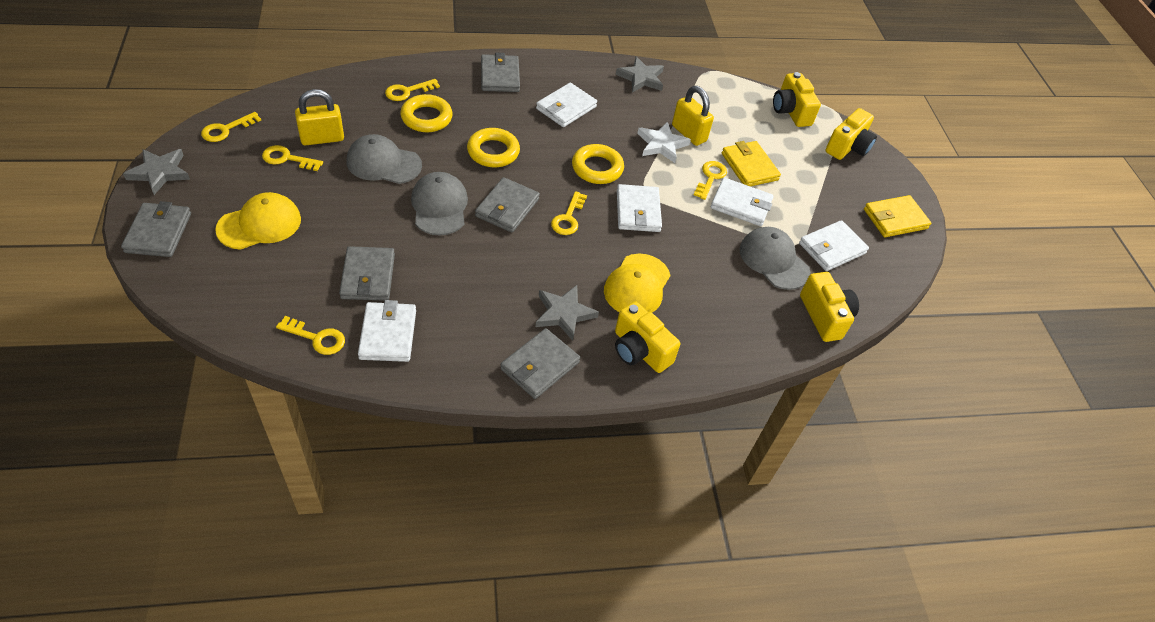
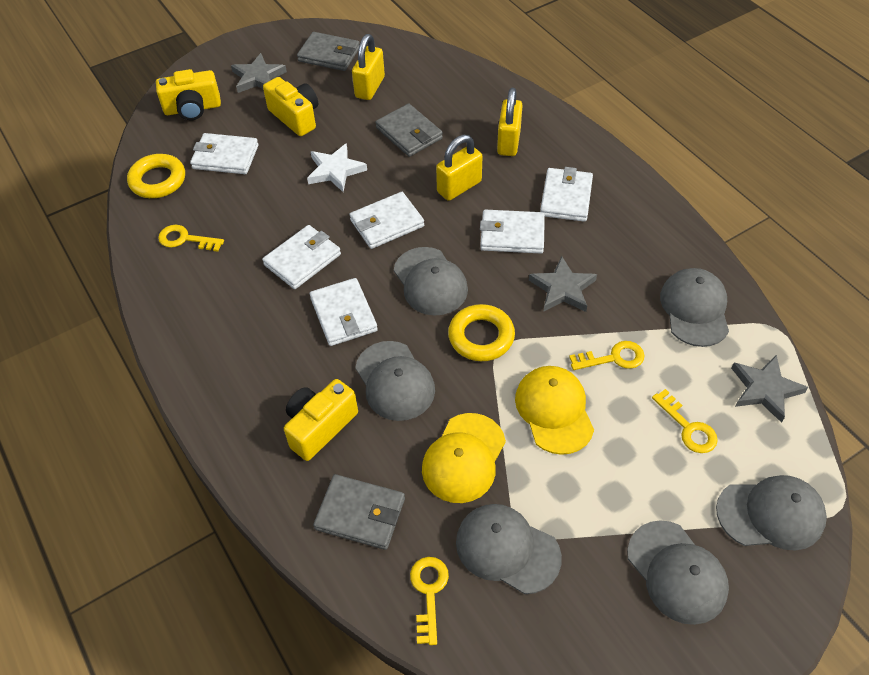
grey cap: 3 -> 6
grey wallet: 5 -> 3
white wallet: 5 -> 6
yellow camera: 4 -> 3
yellow key: 6 -> 4
yellow padlock: 2 -> 3
yellow ring: 3 -> 2
yellow wallet: 2 -> 0

